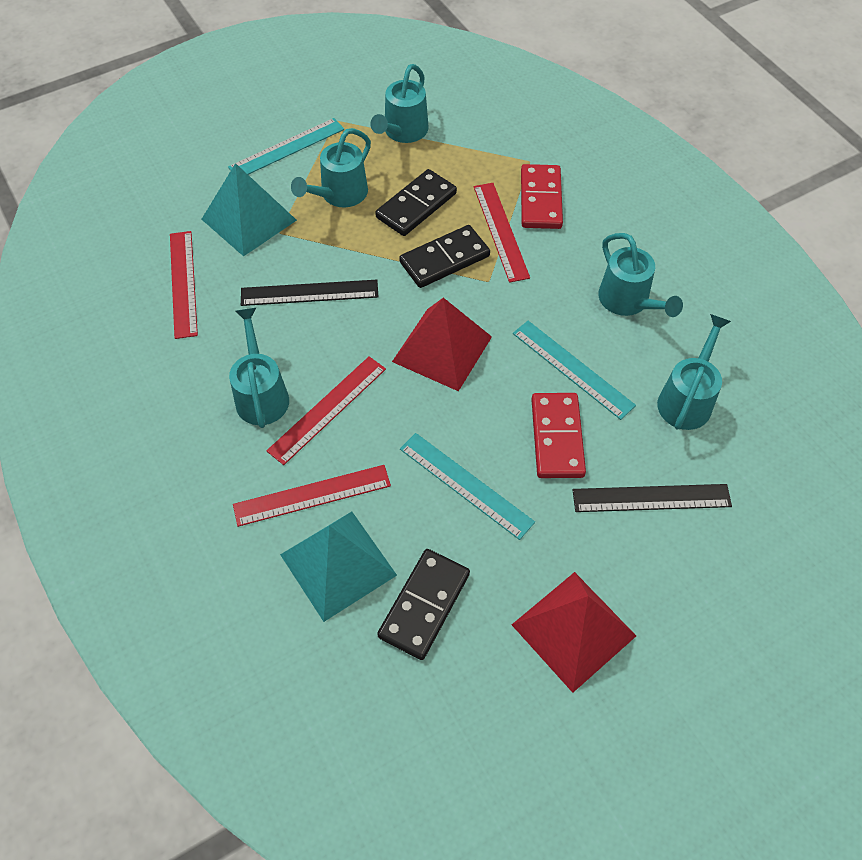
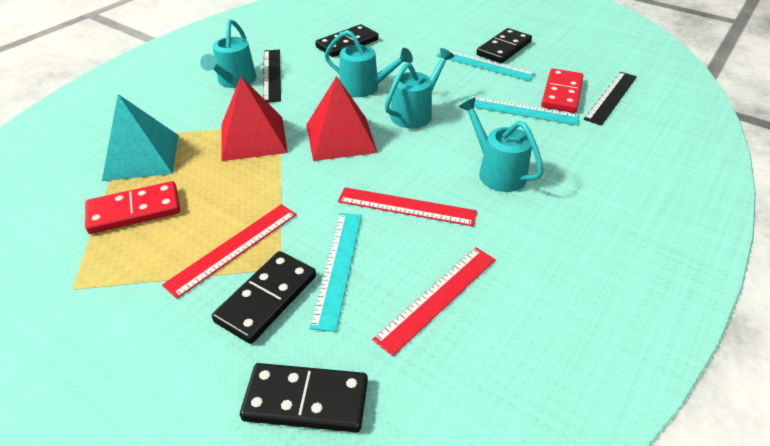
black domino: 3 -> 4
red ruler: 4 -> 3
turquoise pyramid: 2 -> 1
turquoise watering can: 5 -> 4

